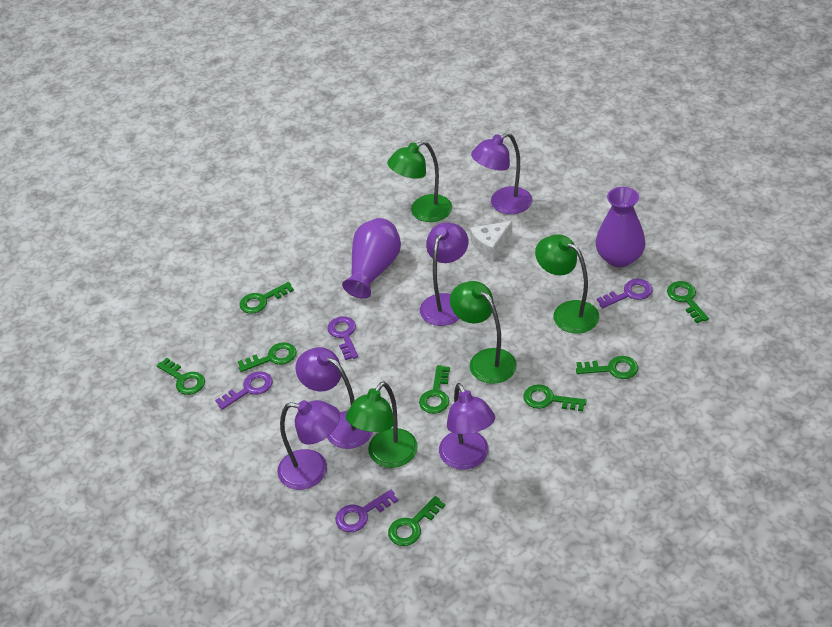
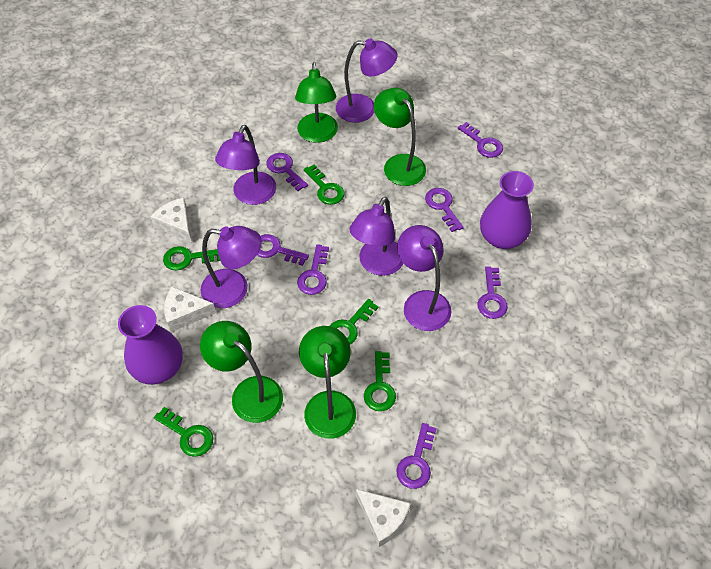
green key: 8 -> 5
purple key: 4 -> 7
white cheese: 1 -> 3

